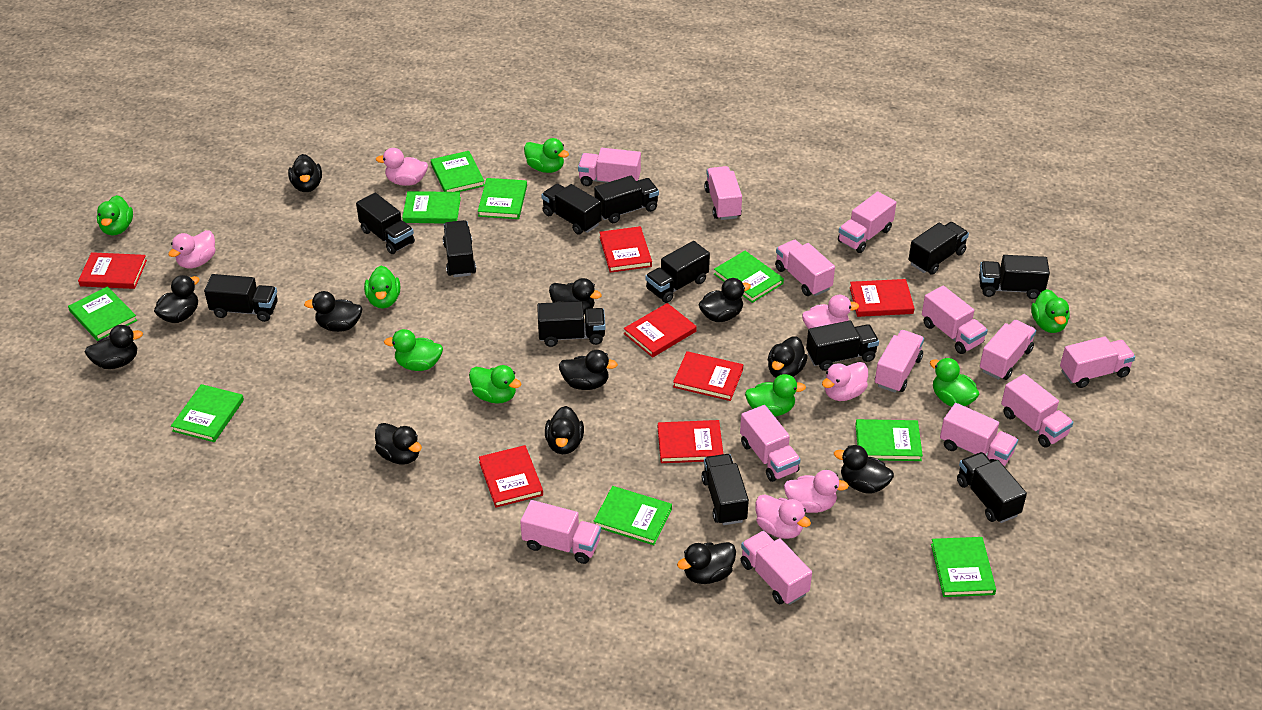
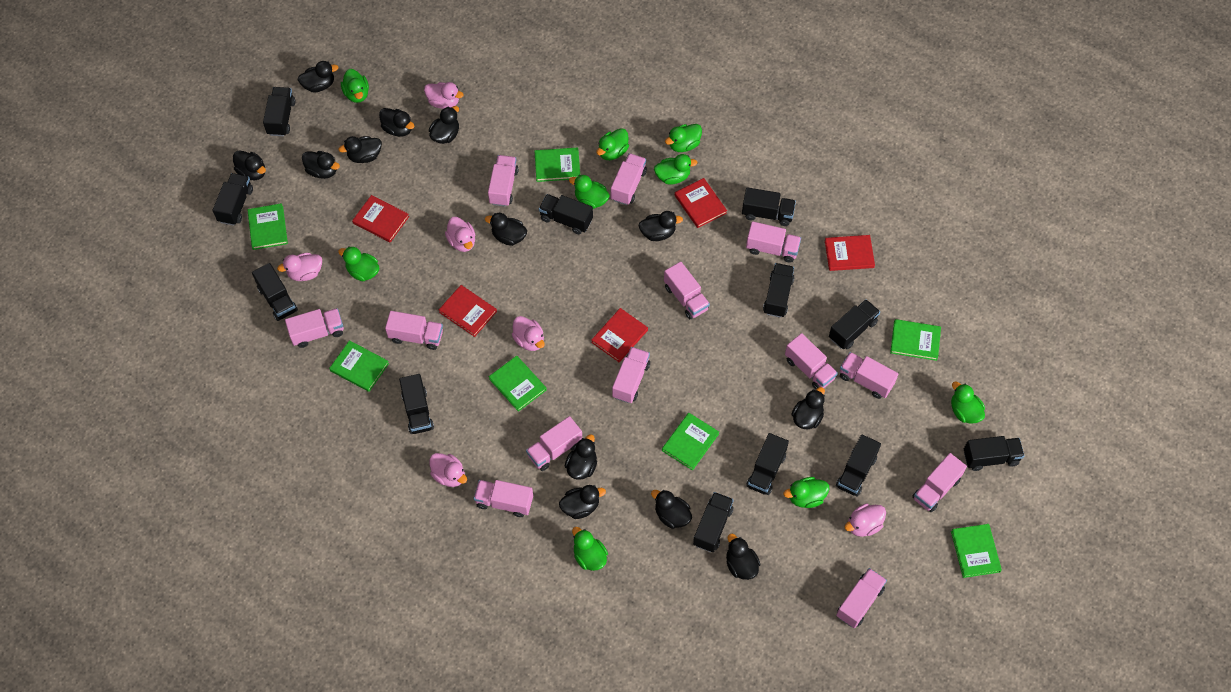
black duck: 12 -> 13
green book: 9 -> 7
green duck: 8 -> 9
red book: 7 -> 5

